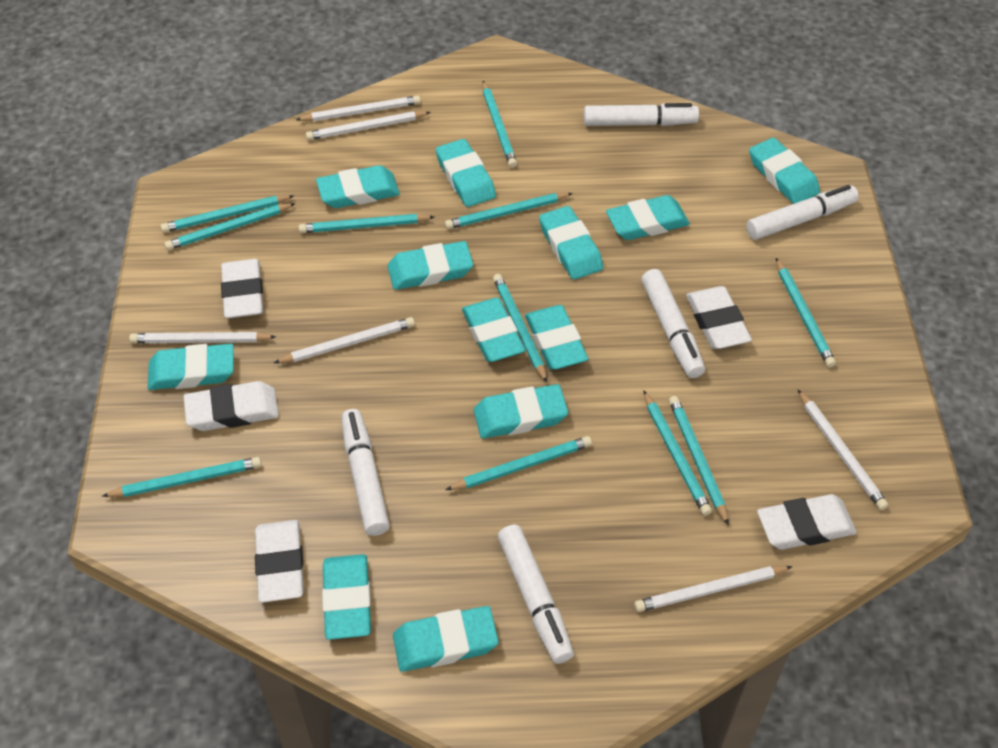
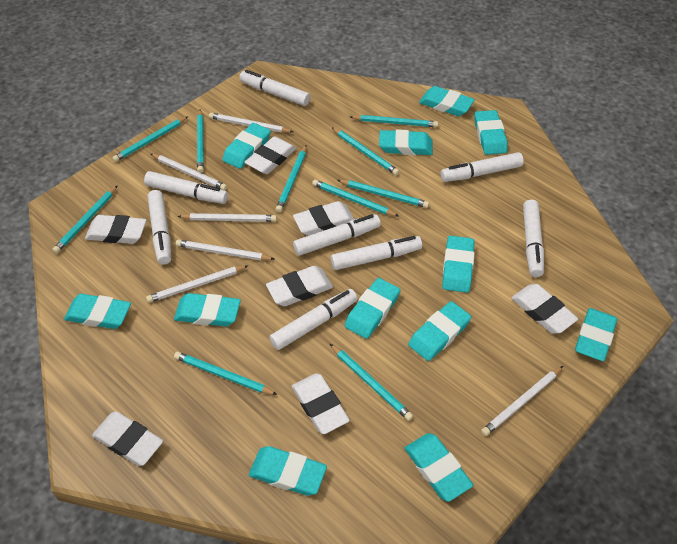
turquoise pencil: 11 -> 10
white eraser: 5 -> 7
white marker: 5 -> 8

